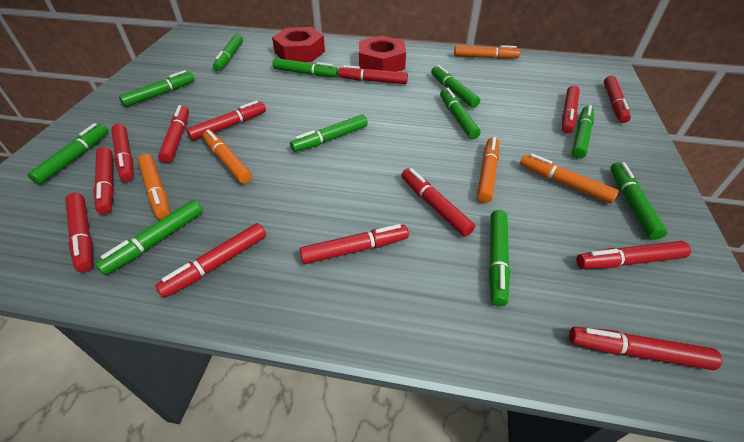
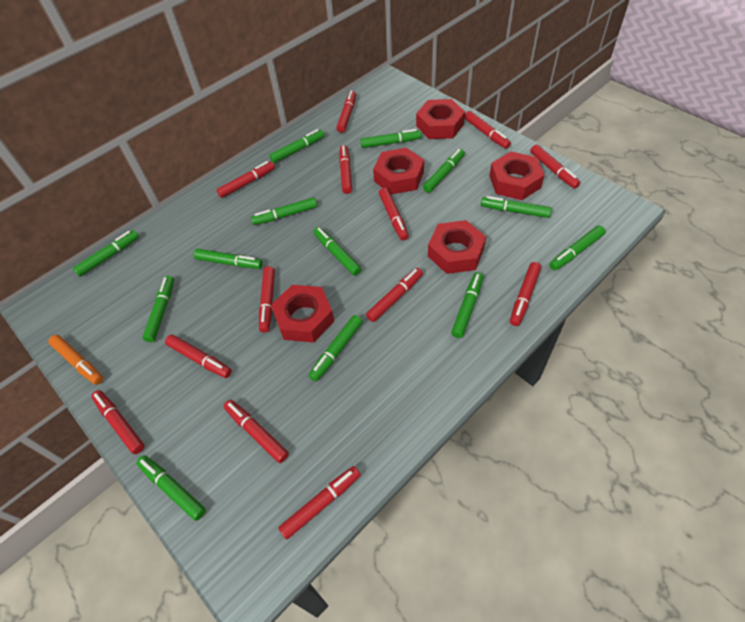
green marker: 11 -> 13
orange marker: 5 -> 1
red nut: 2 -> 5

